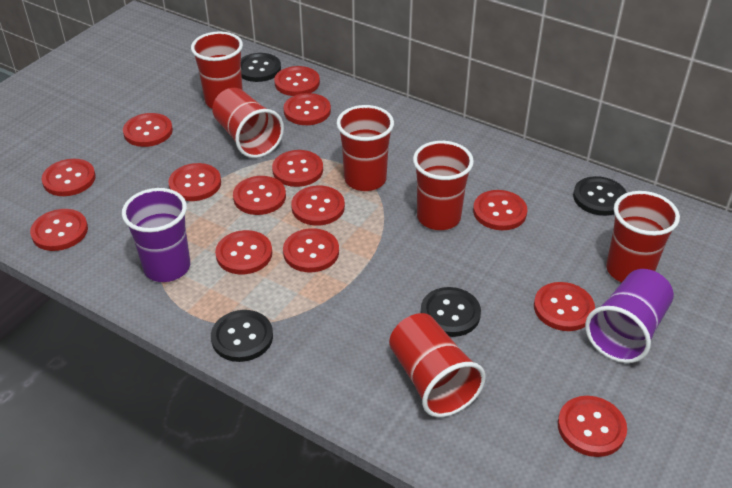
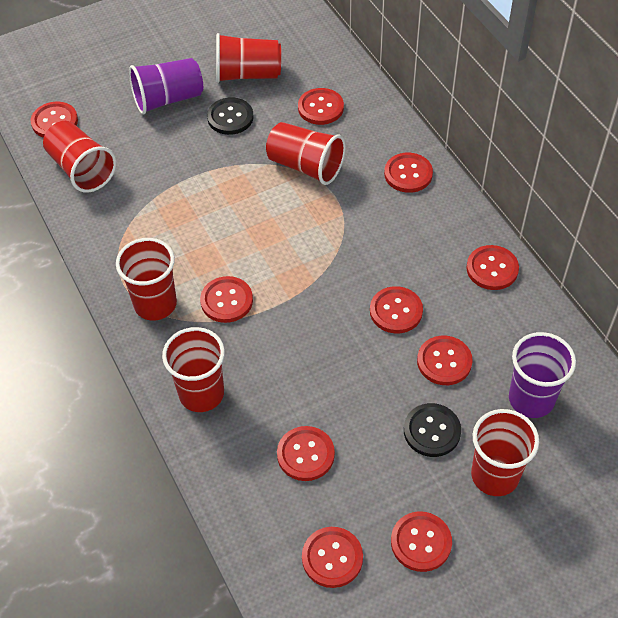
black button: 4 -> 2
red button: 14 -> 10

